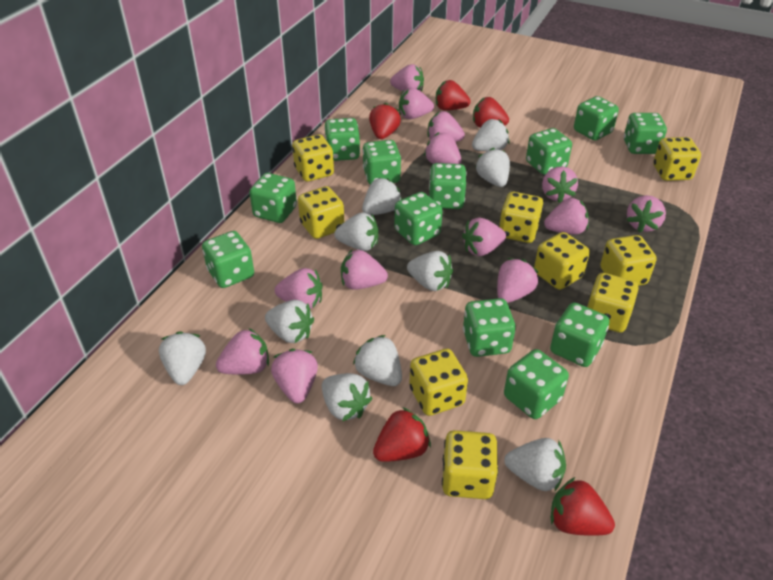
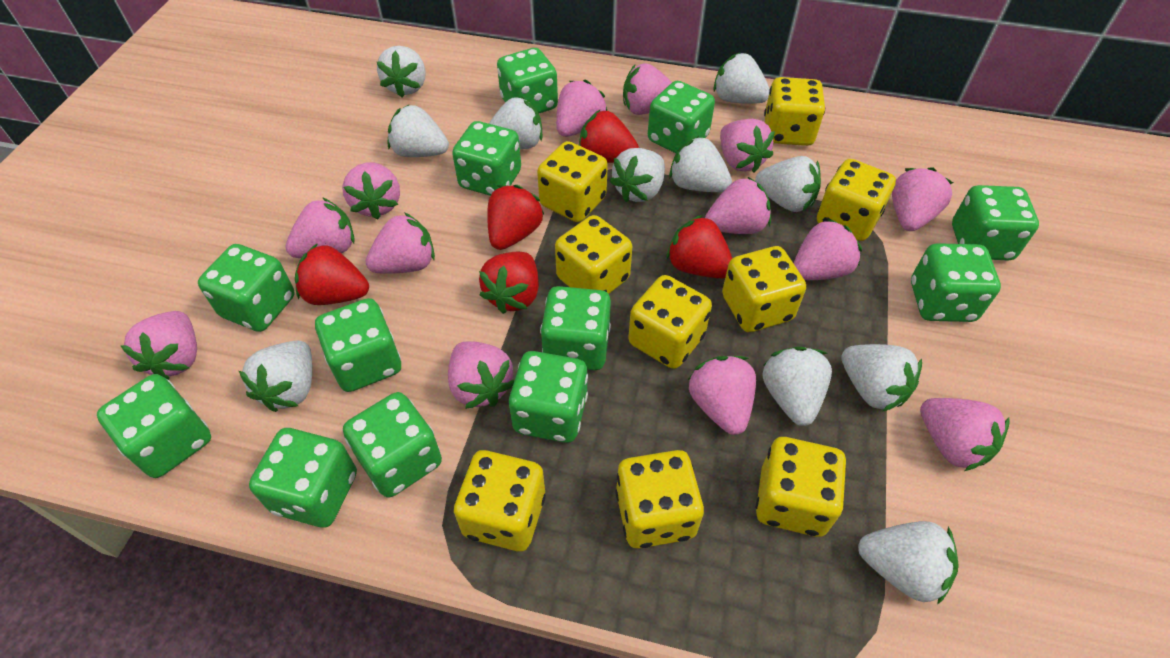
white strawberry: 10 -> 11

